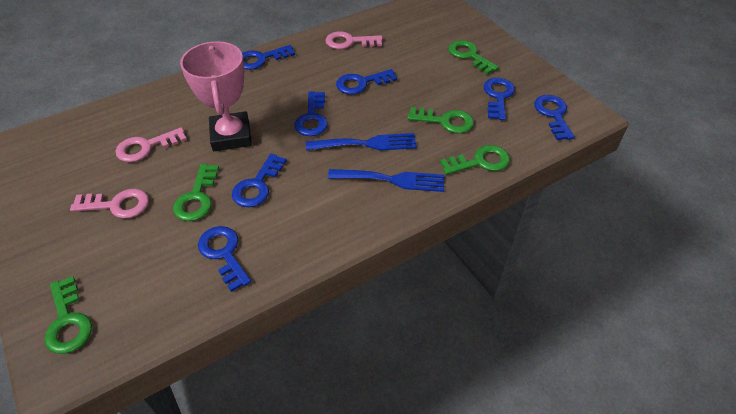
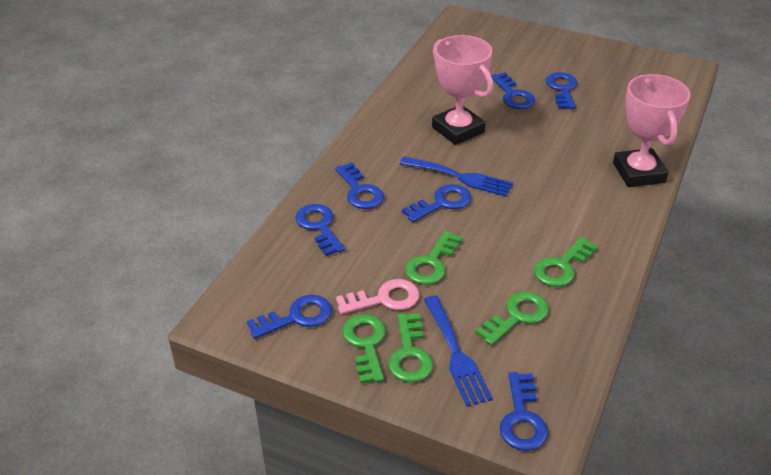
pink key: 3 -> 1
pink trophy: 1 -> 2

